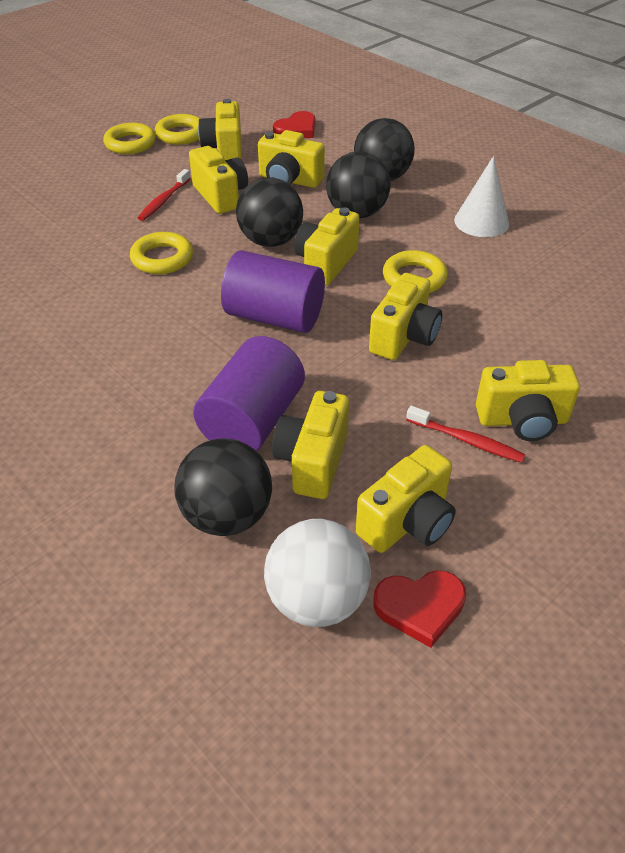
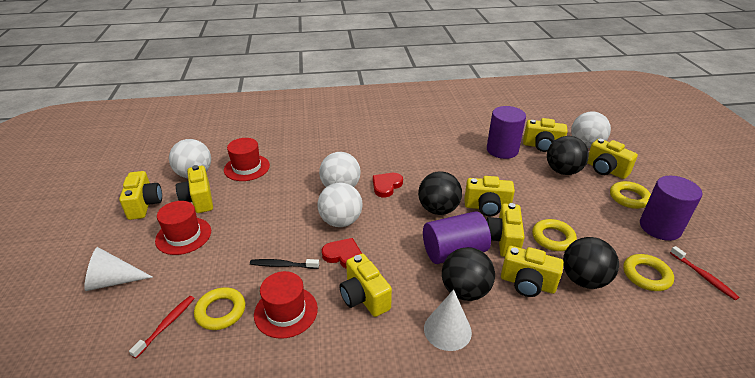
black toothbrush: 0 -> 1
purple cylinder: 2 -> 3
red hat: 0 -> 3
white ball: 1 -> 4
white cone: 1 -> 2

